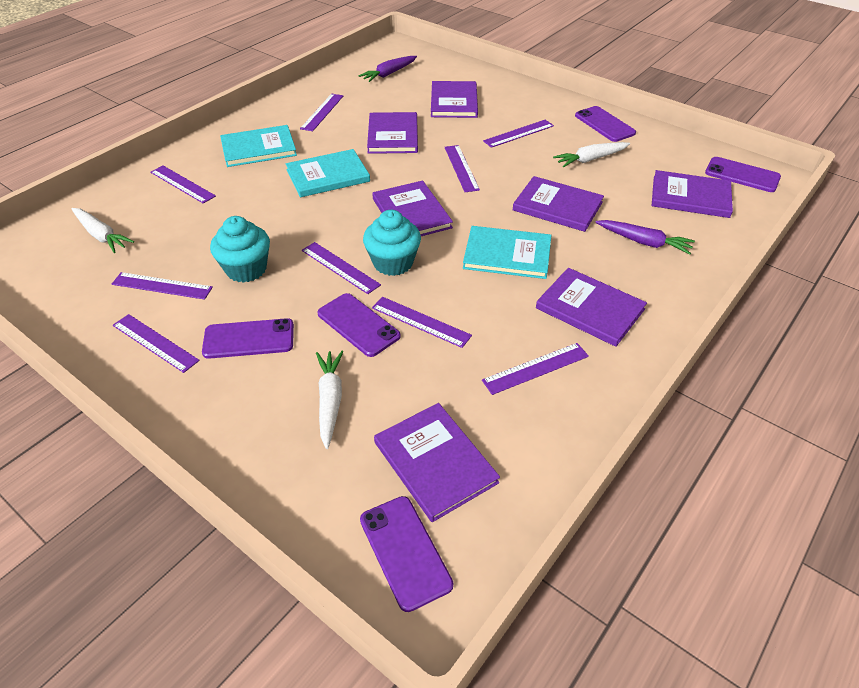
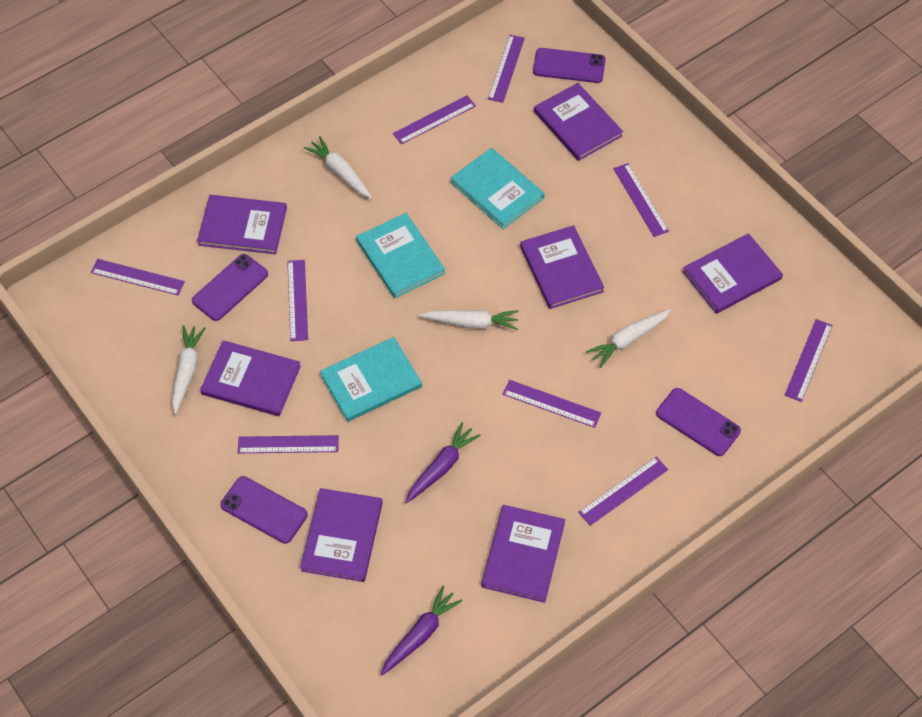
purple phone: 5 -> 4
turquoise cupcake: 2 -> 0
white carrot: 3 -> 4

